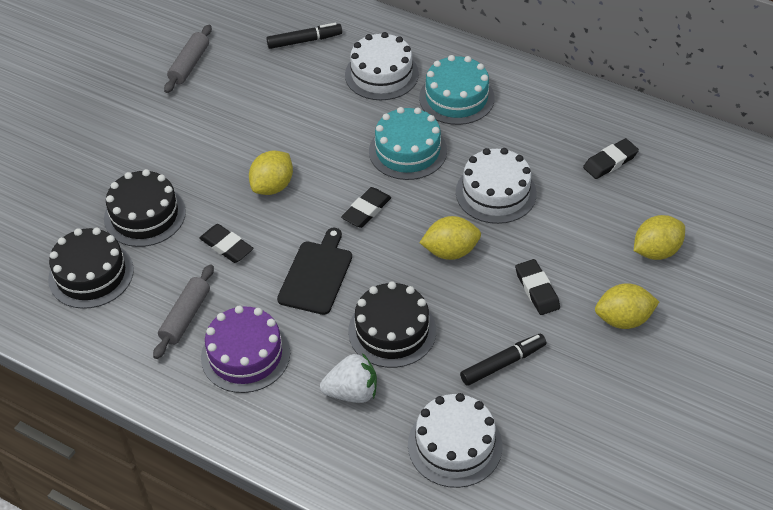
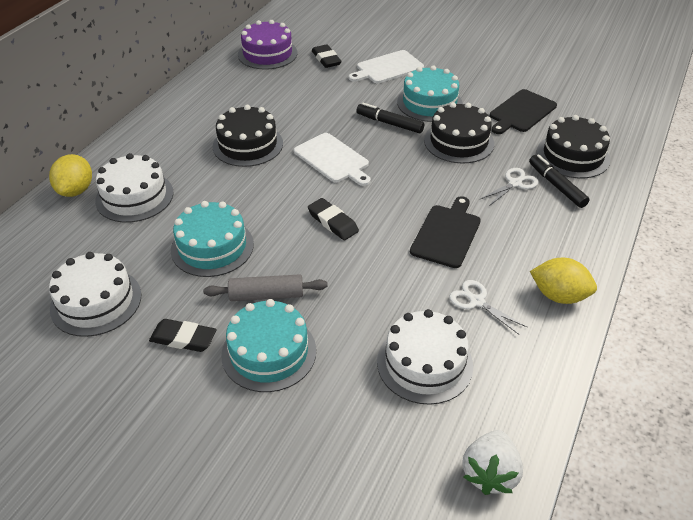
black cutting board: 1 -> 2
black eraser: 4 -> 3
grey rolling pin: 2 -> 1
turquoise cake: 2 -> 3
white cutting board: 0 -> 2
white scissors: 0 -> 2
yellow lemon: 4 -> 2

